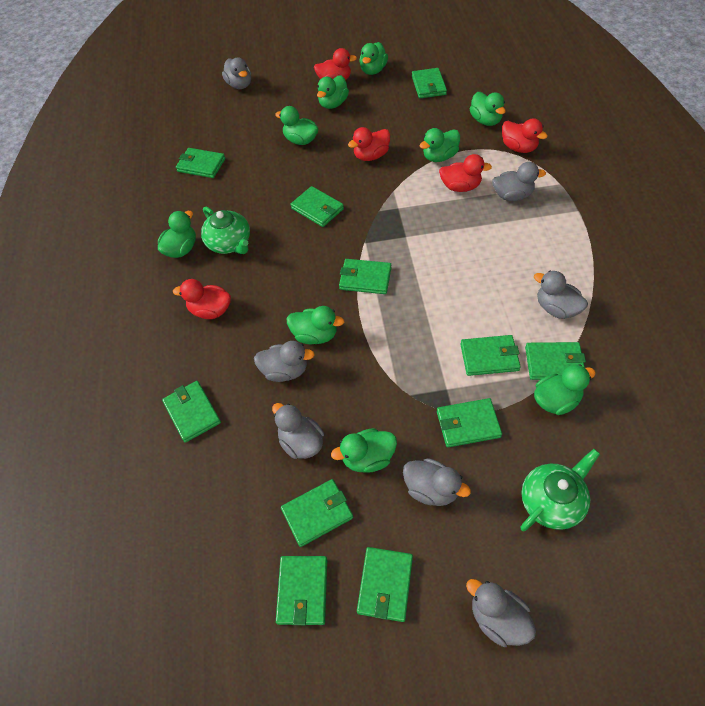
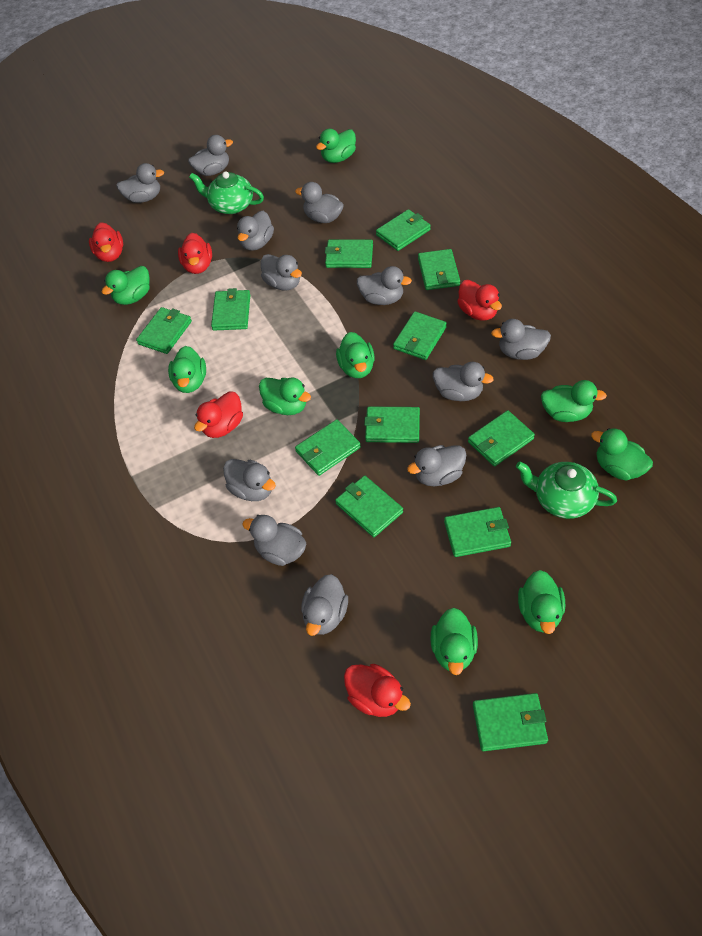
green wallet: 11 -> 12
grey duck: 7 -> 12

